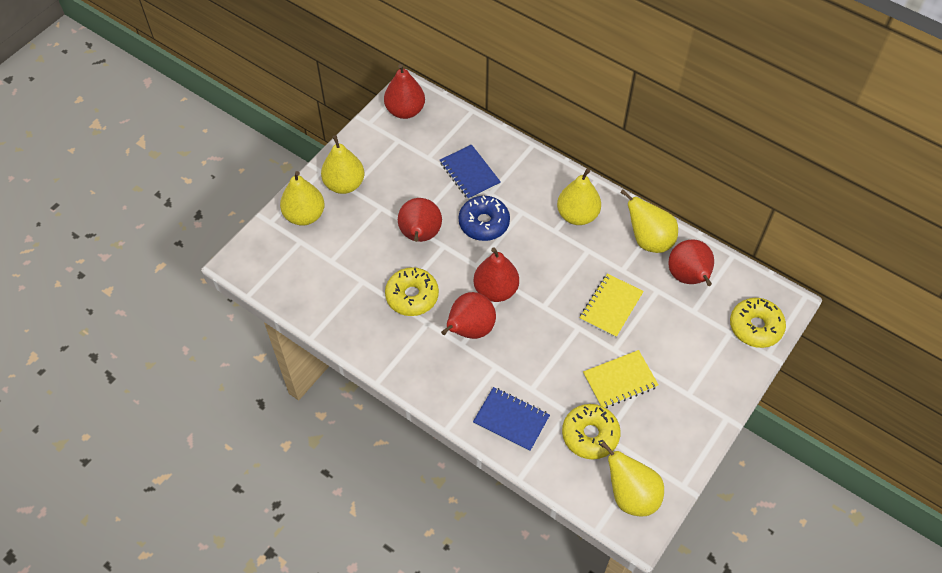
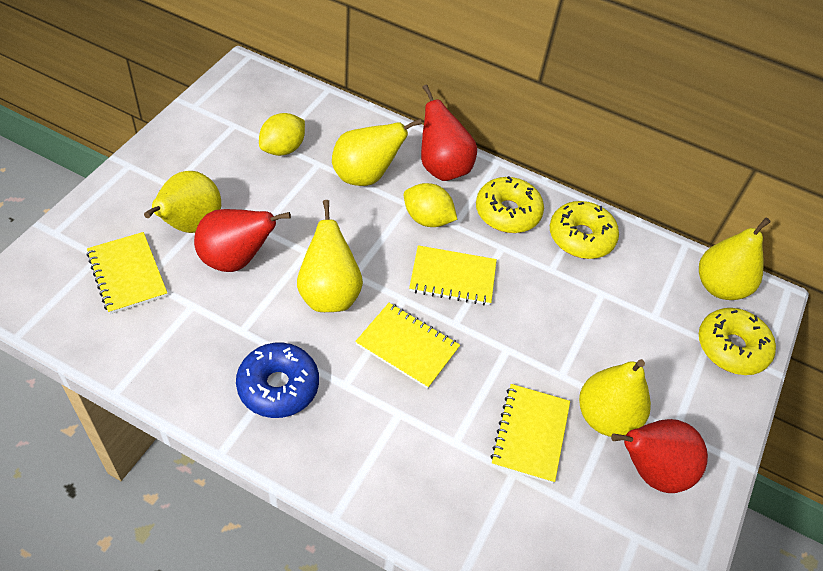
blue notebook: 2 -> 0
red pear: 5 -> 3
yellow lemon: 0 -> 2
yellow notebook: 2 -> 4

